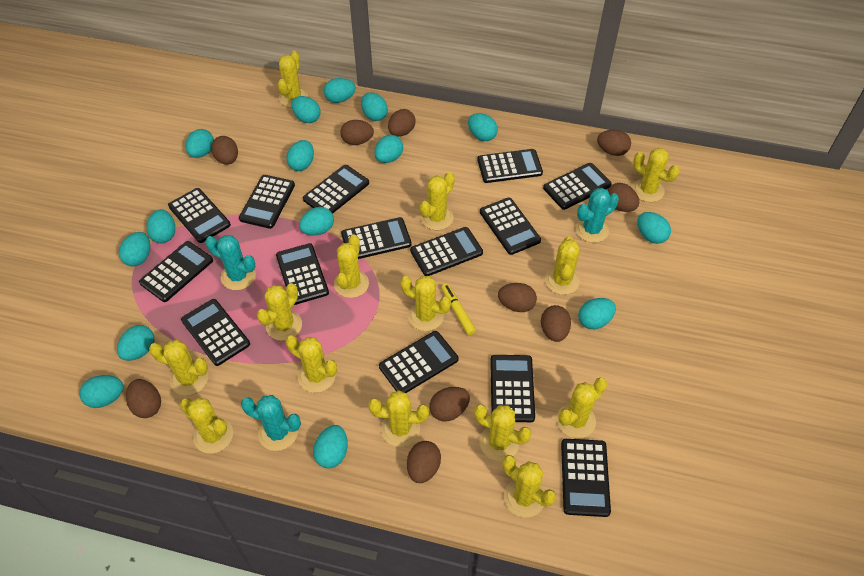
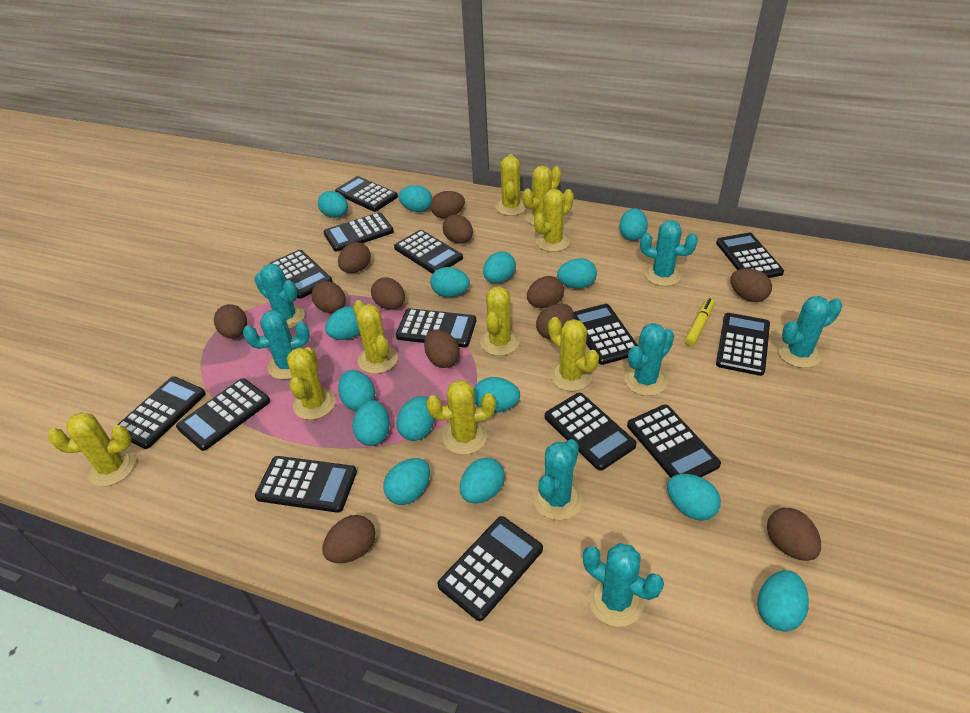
brown egg: 10 -> 12
turquoise cactus: 3 -> 7
yellow cactus: 14 -> 9

